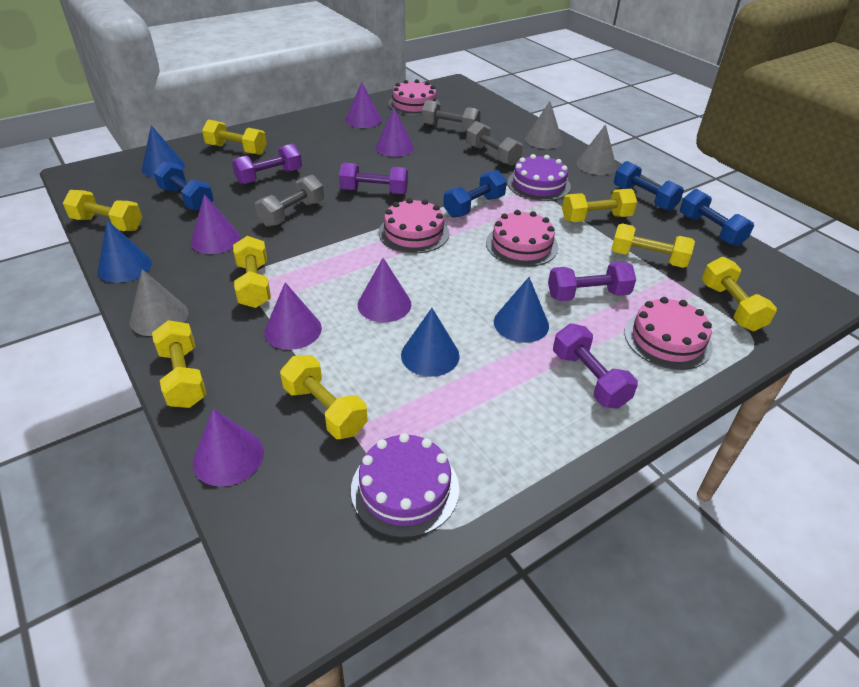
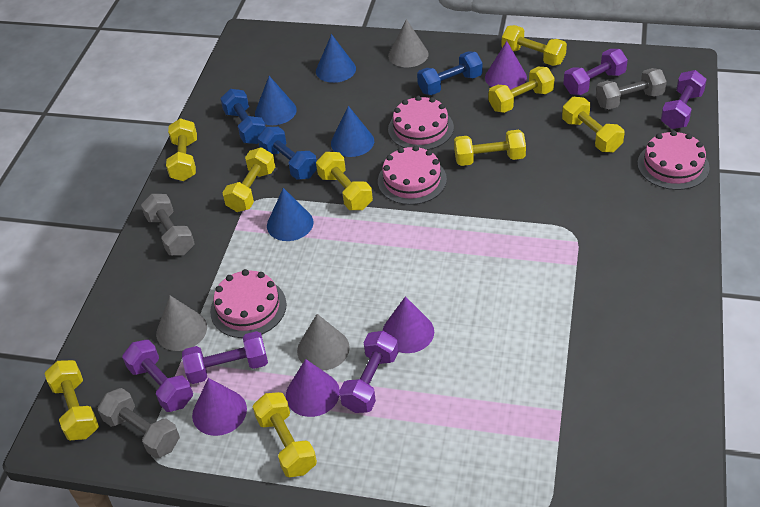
blue dumbbell: 4 -> 3
purple cake: 2 -> 0
purple cone: 6 -> 4
purple dumbbell: 4 -> 5
yellow dumbbell: 8 -> 9

